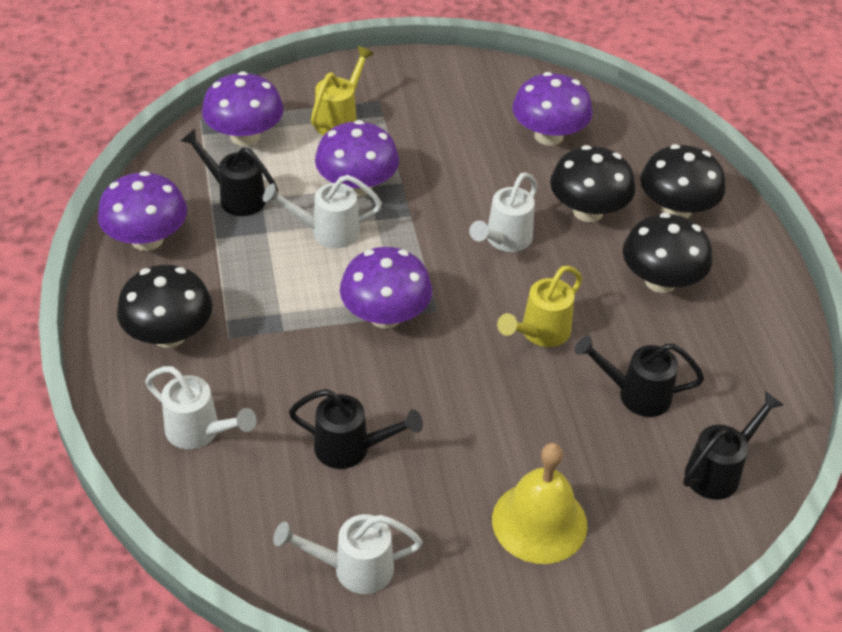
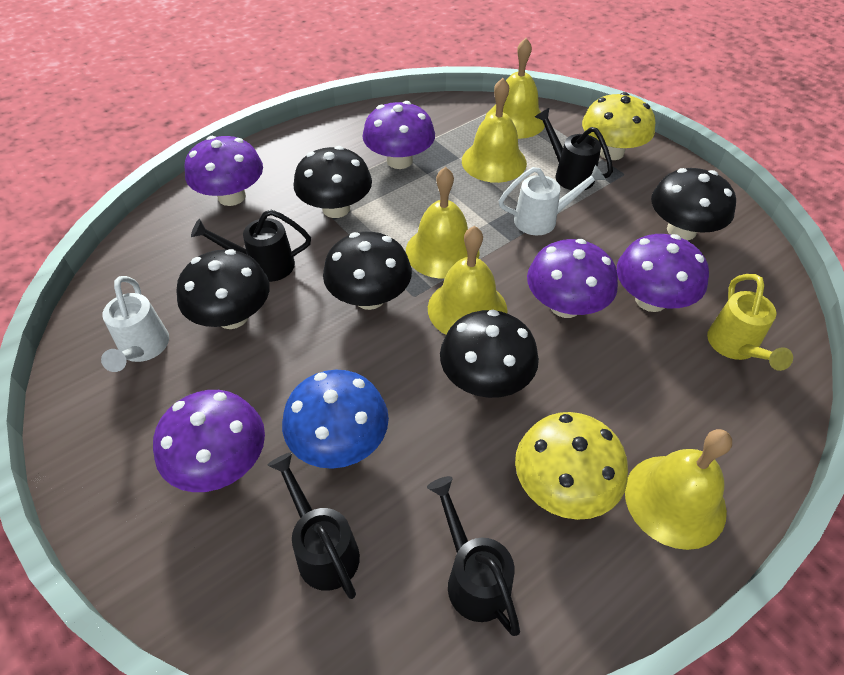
black mushroom: 4 -> 5
blue mushroom: 0 -> 1
white watering can: 4 -> 2
yellow bell: 1 -> 5
yellow mushroom: 0 -> 2
yellow watering can: 2 -> 1

